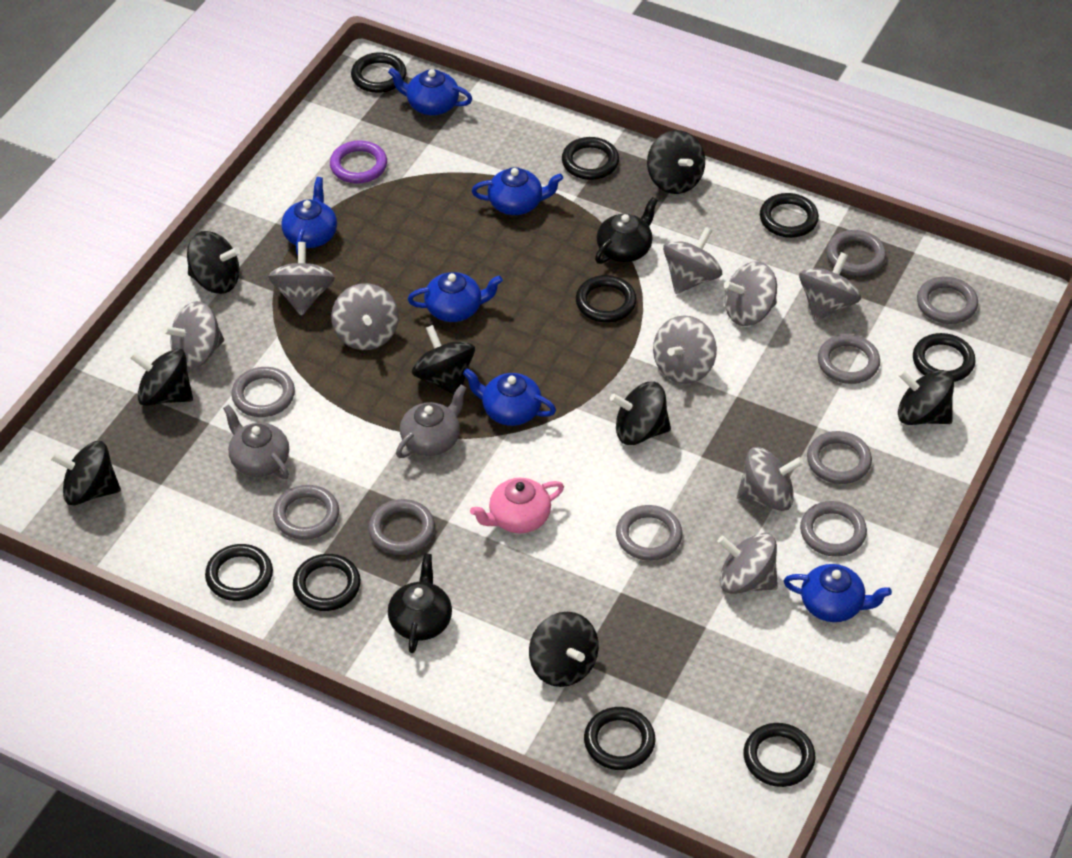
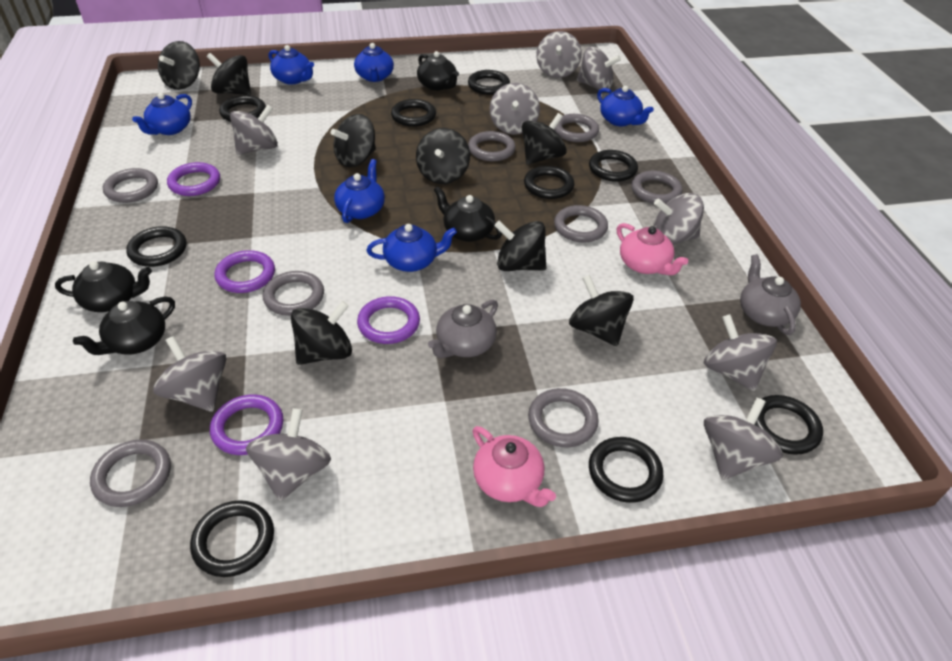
black teapot: 2 -> 4
grey ring: 9 -> 8
pink teapot: 1 -> 2
purple ring: 1 -> 4

